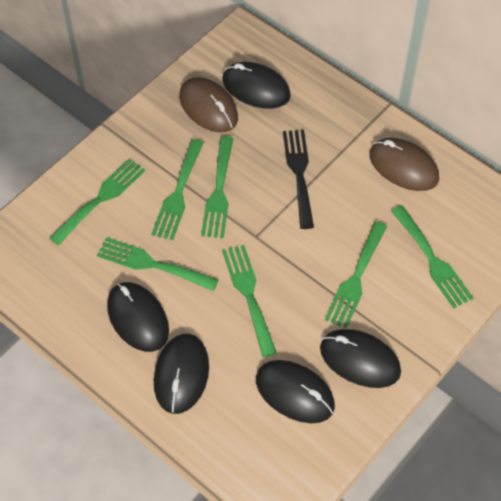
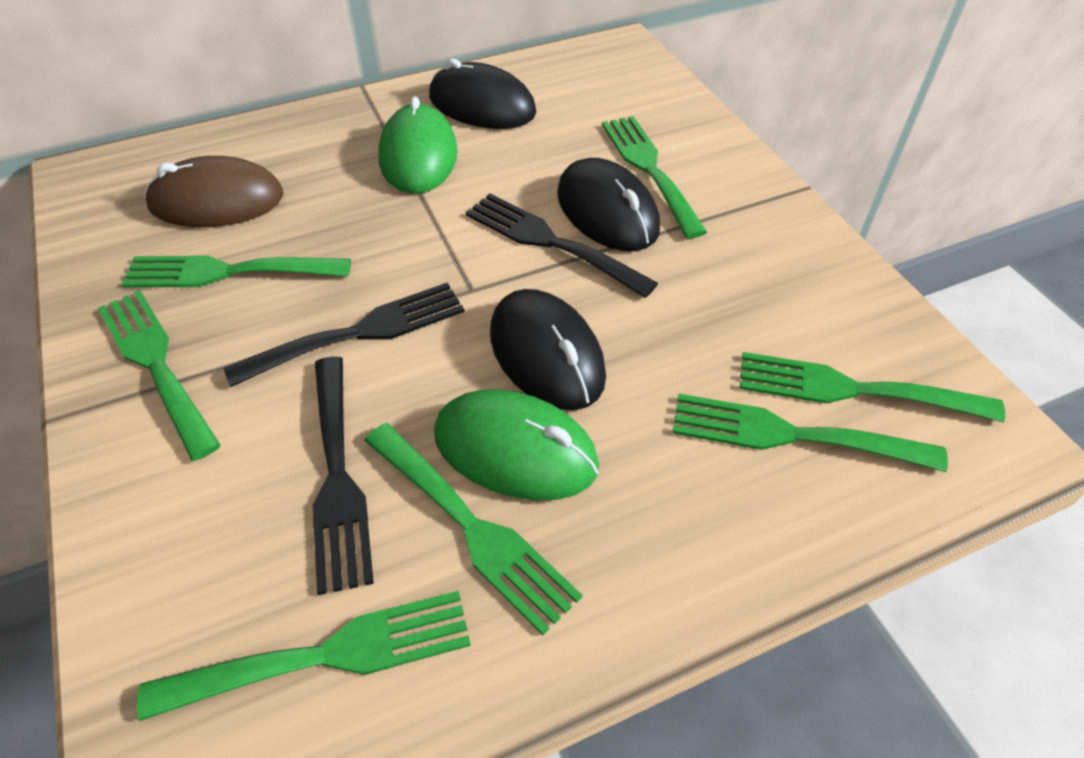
black fork: 1 -> 3
black mouse: 5 -> 3
brown mouse: 2 -> 1
green mouse: 0 -> 2

